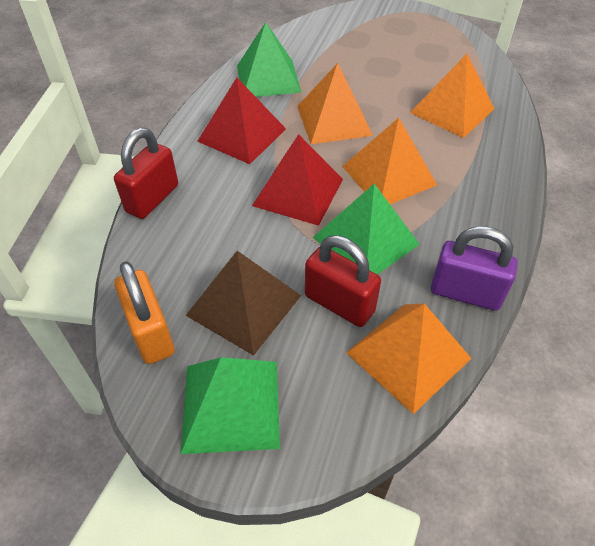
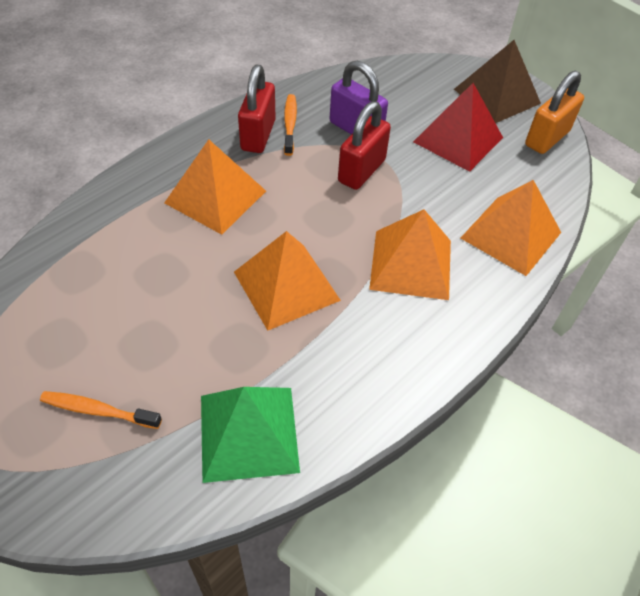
green pyramid: 3 -> 1
orange toothbrush: 0 -> 2
red pyramid: 2 -> 1

